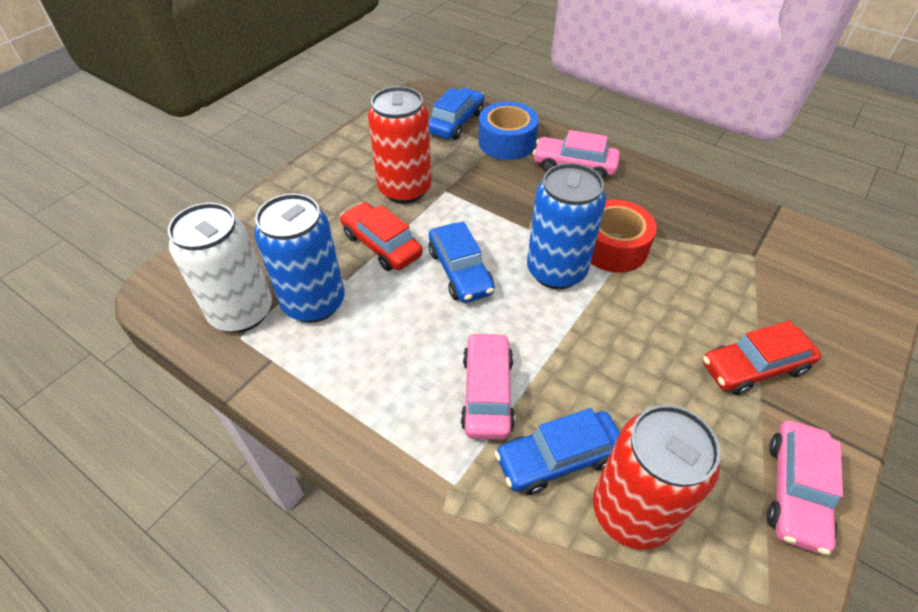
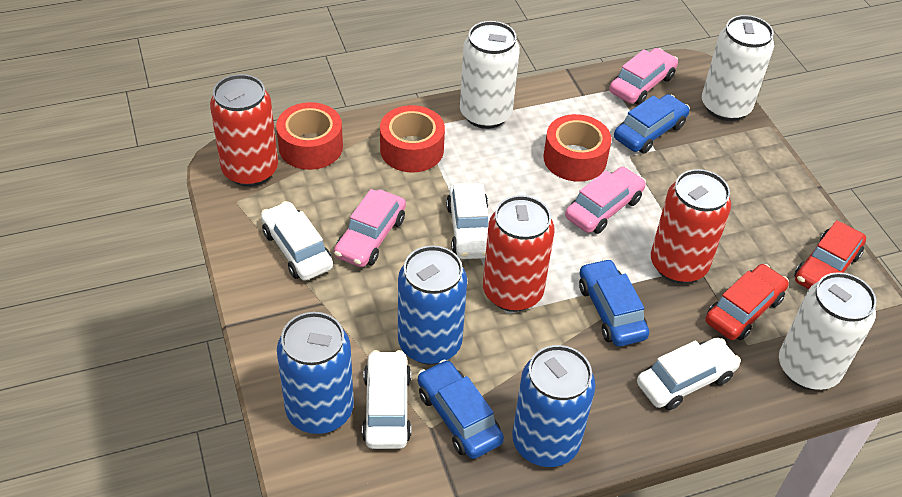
blue can: 2 -> 3
blue tape: 1 -> 0
red can: 2 -> 3
red tape: 1 -> 3
white can: 1 -> 3
white car: 0 -> 4

